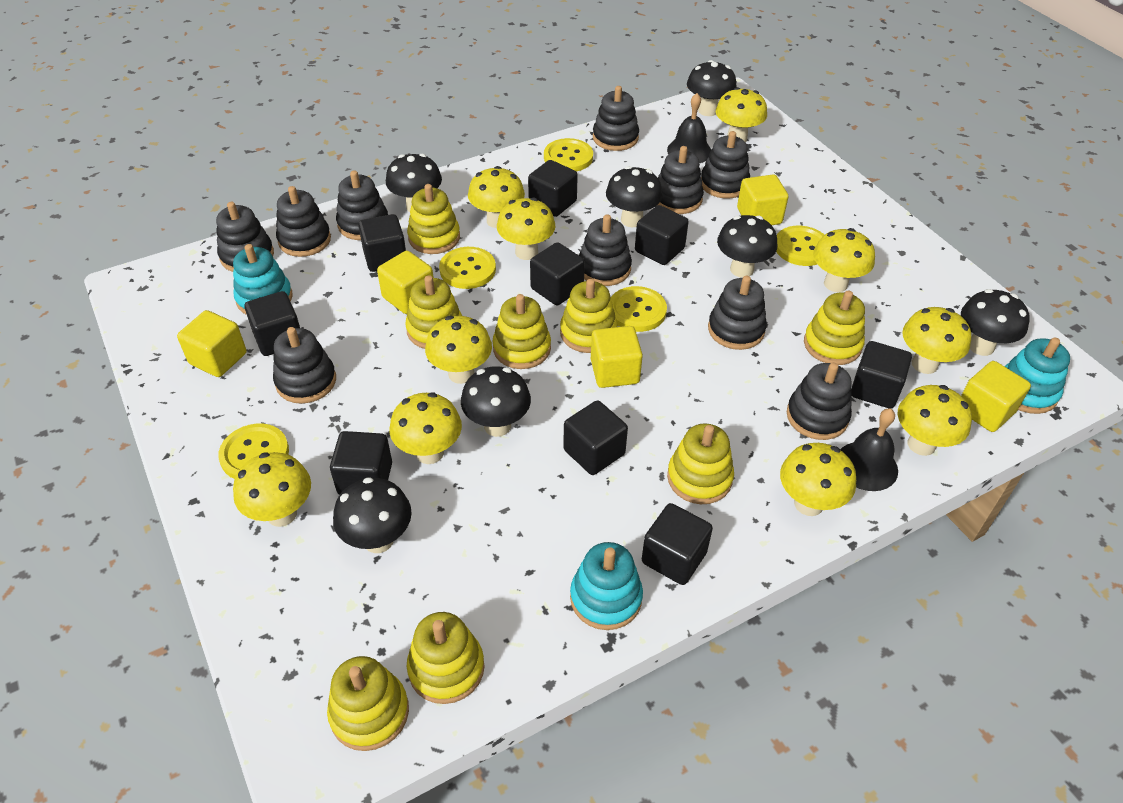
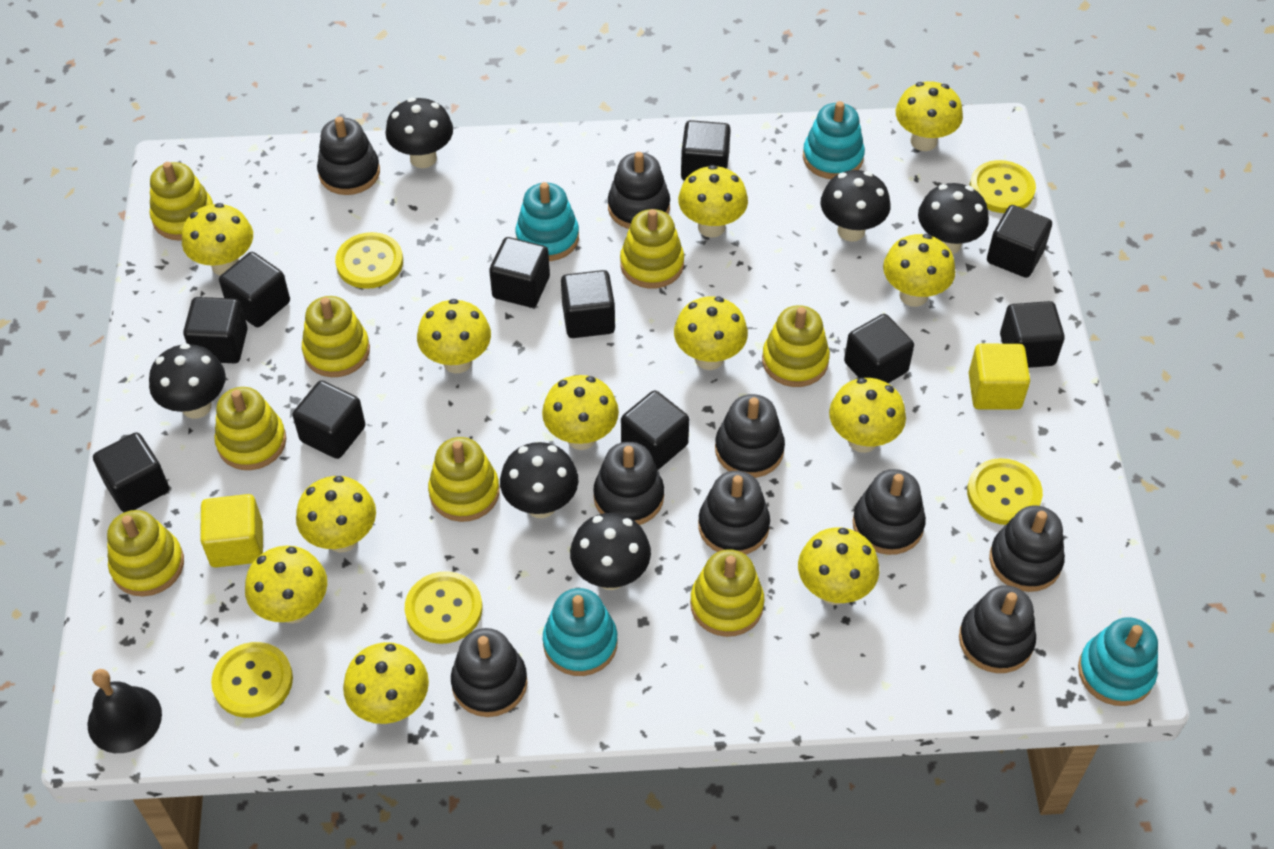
black bell: 2 -> 1
black cube: 9 -> 11
black mushroom: 7 -> 6
black stacking toy: 10 -> 9
turquoise stacking toy: 3 -> 4
yellow cube: 5 -> 2
yellow mushroom: 10 -> 12

